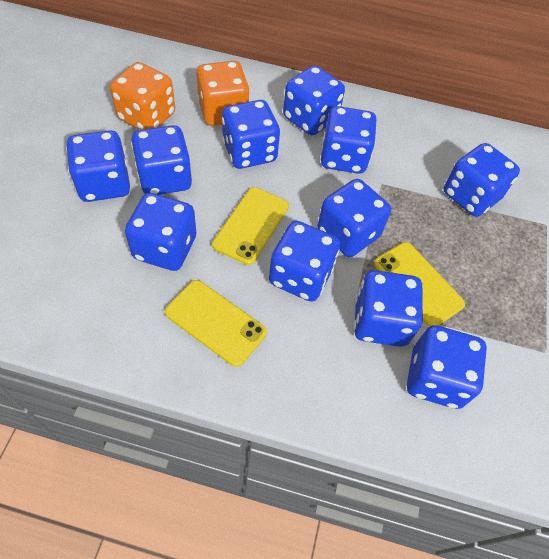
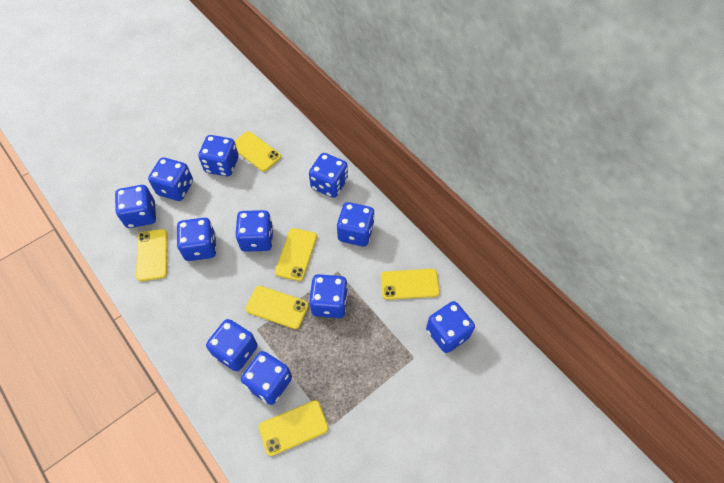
orange dice: 2 -> 0
yellow phone: 3 -> 6

